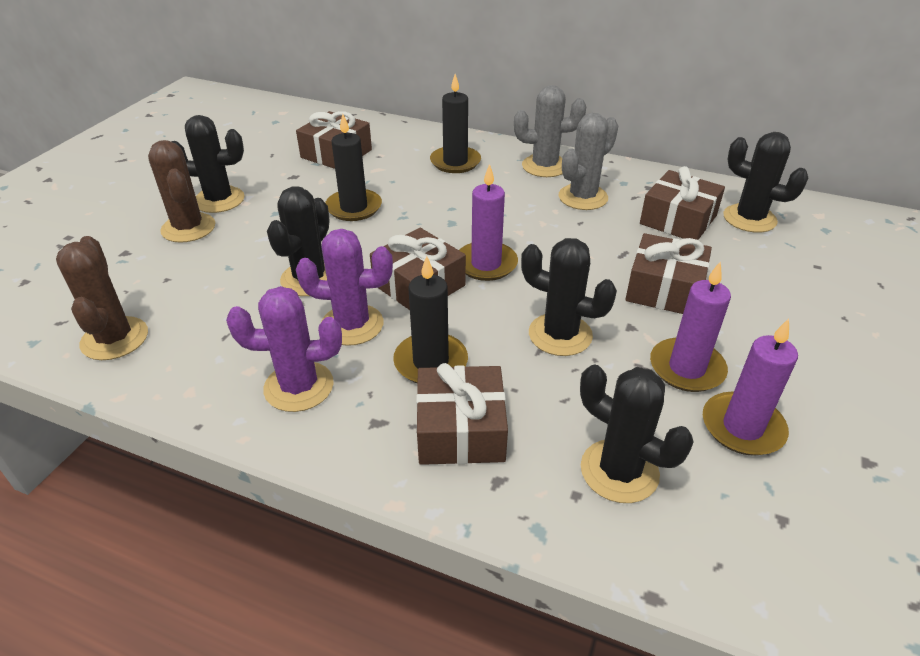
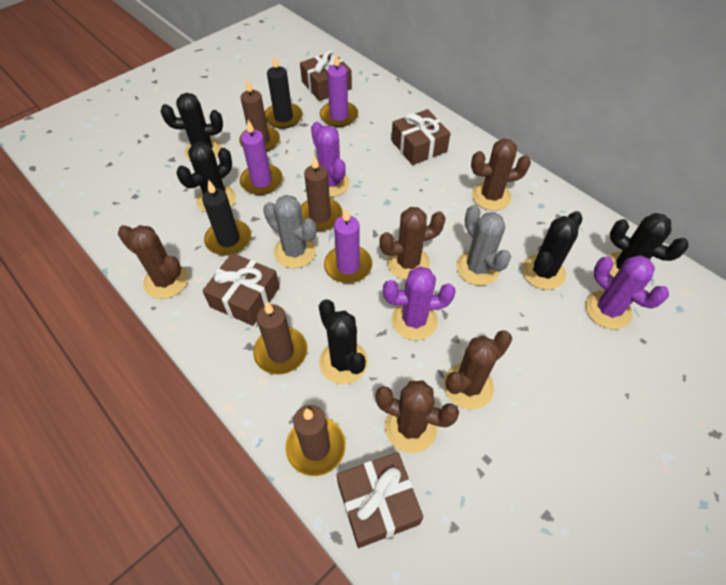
black candle: 3 -> 2
brown cactus: 2 -> 5
brown candle: 0 -> 4
brown gift: 5 -> 4
purple cactus: 2 -> 3

